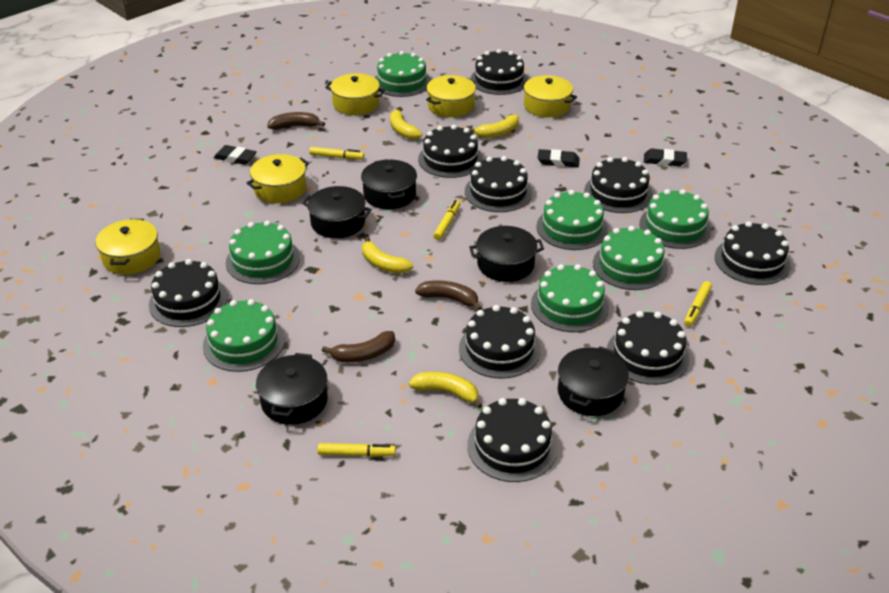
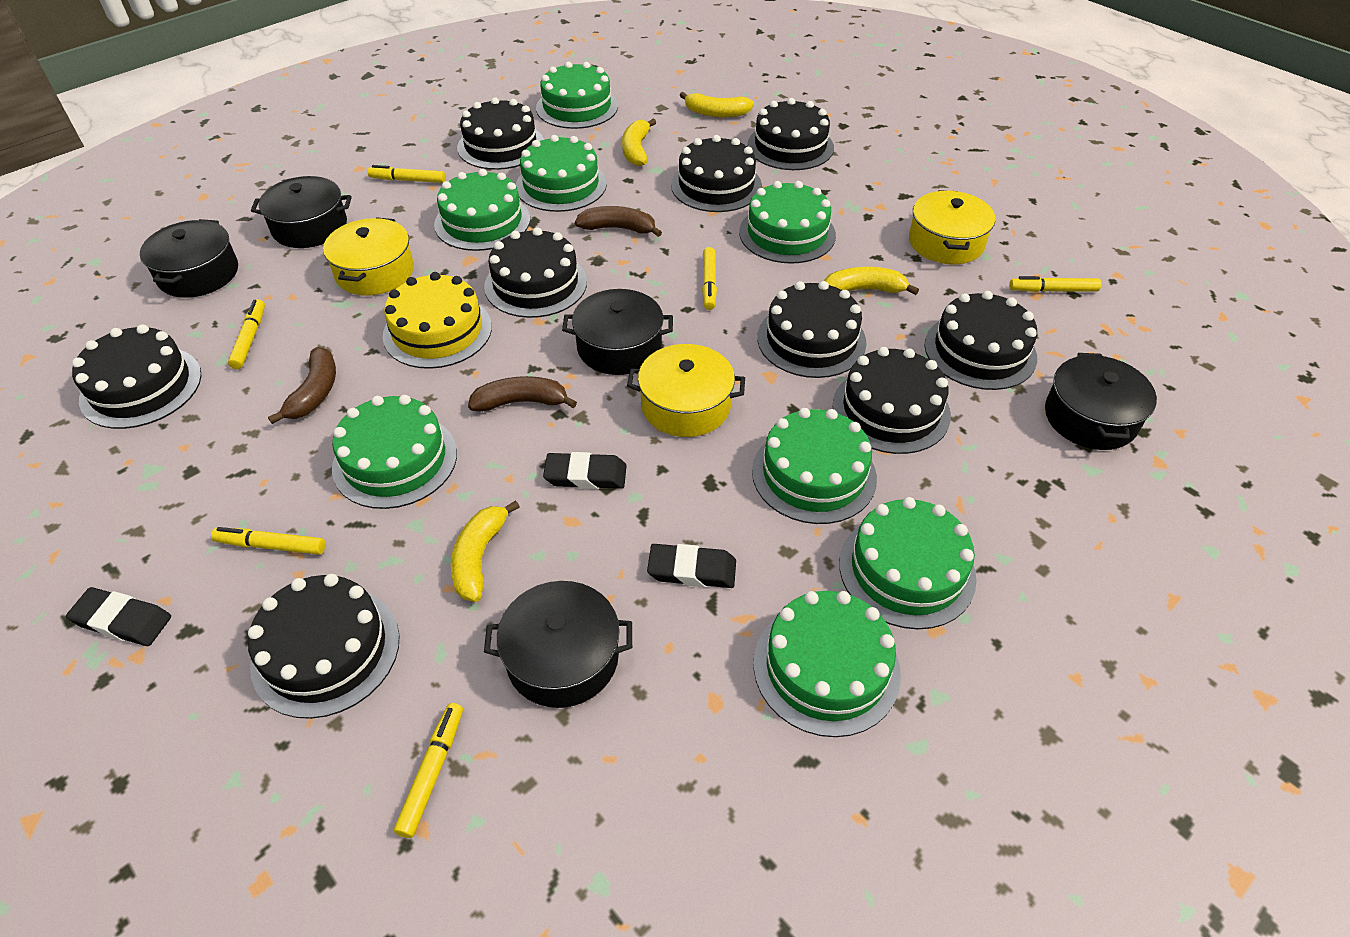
green cake: 7 -> 8
yellow cake: 0 -> 1
yellow marker: 4 -> 6
yellow pot: 5 -> 3

